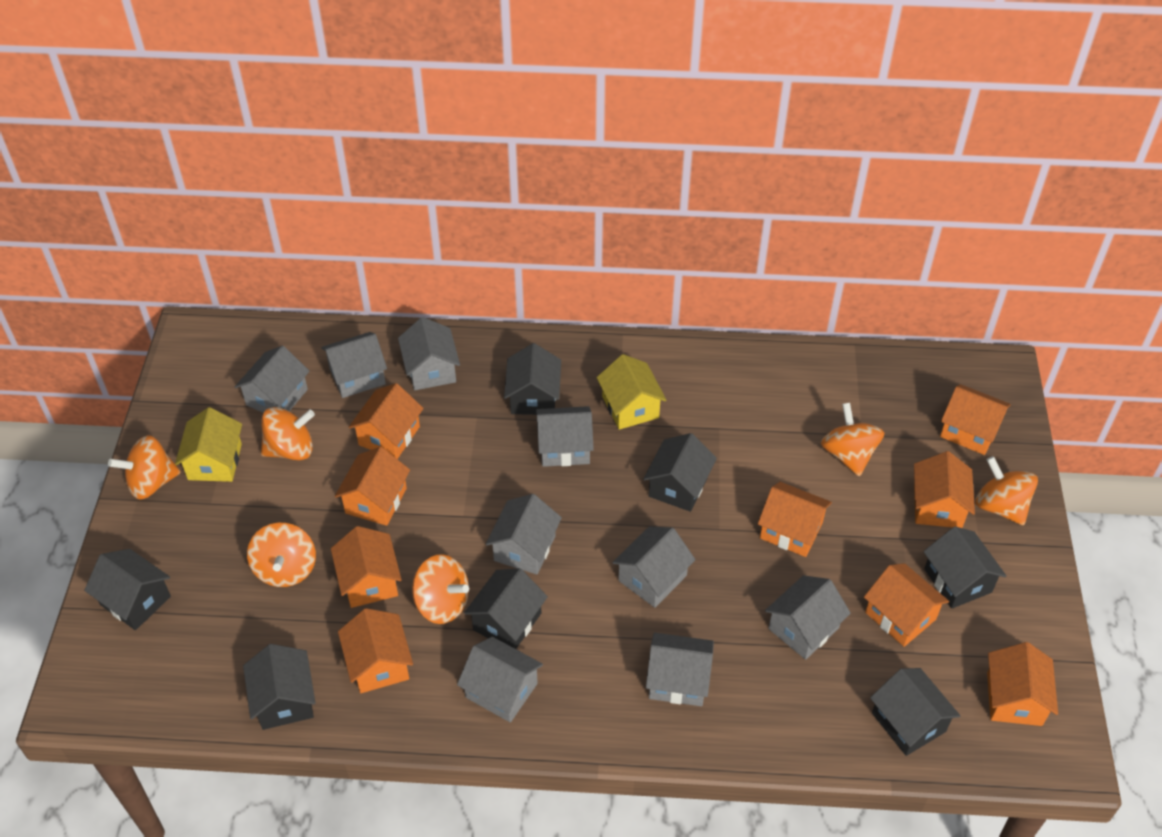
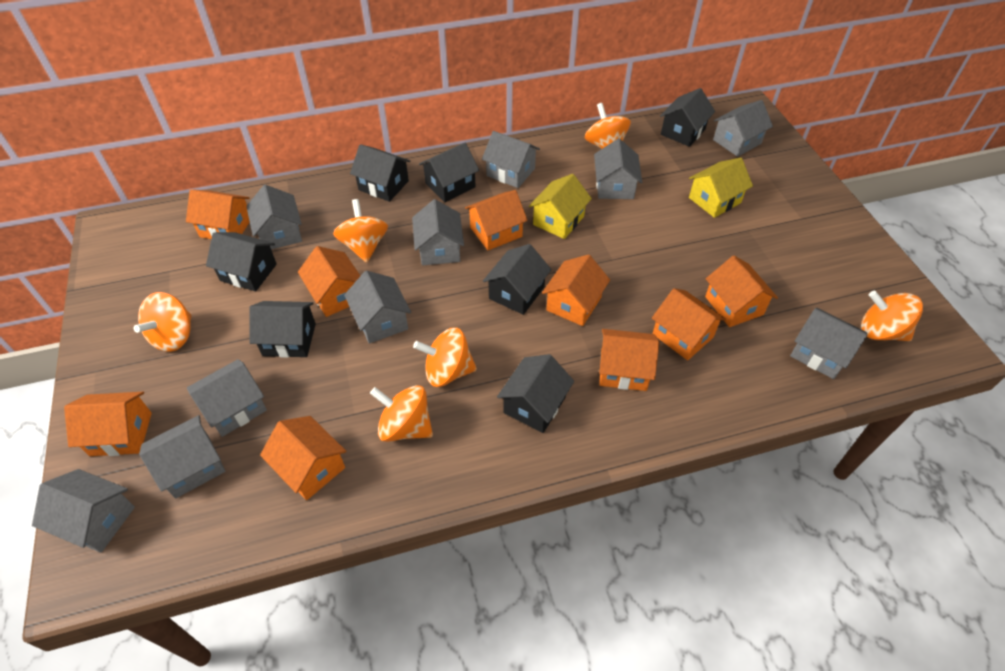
grey house: 9 -> 10

